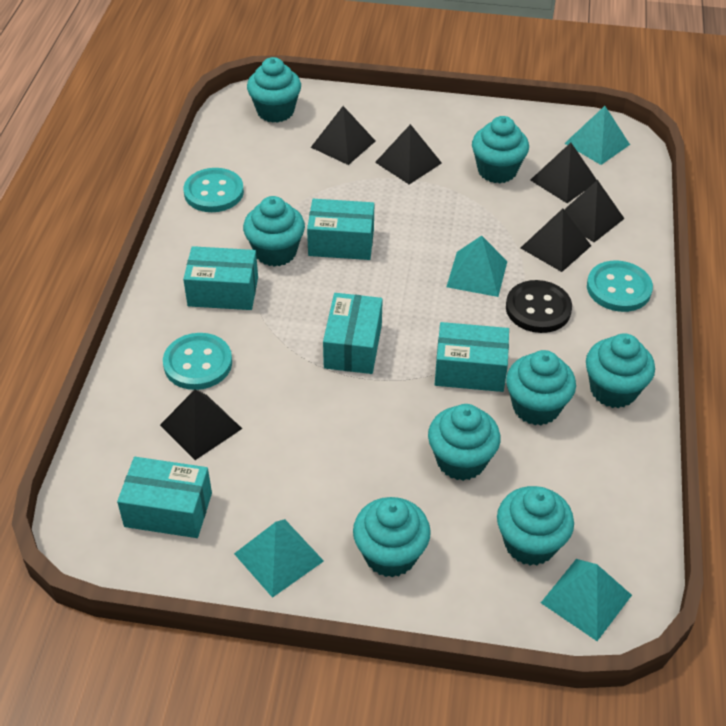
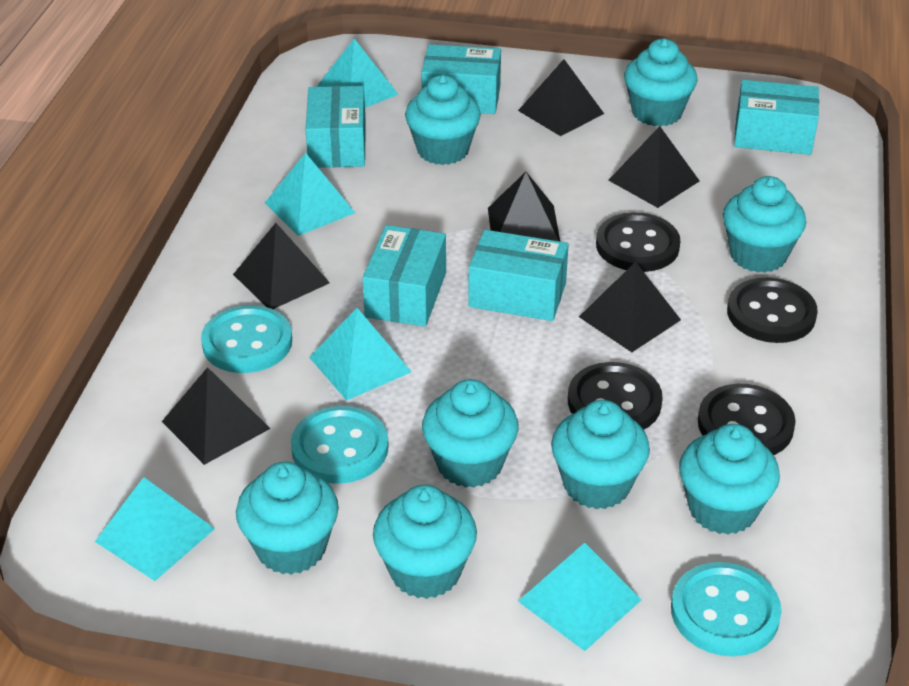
black button: 1 -> 4
turquoise pyramid: 4 -> 5

